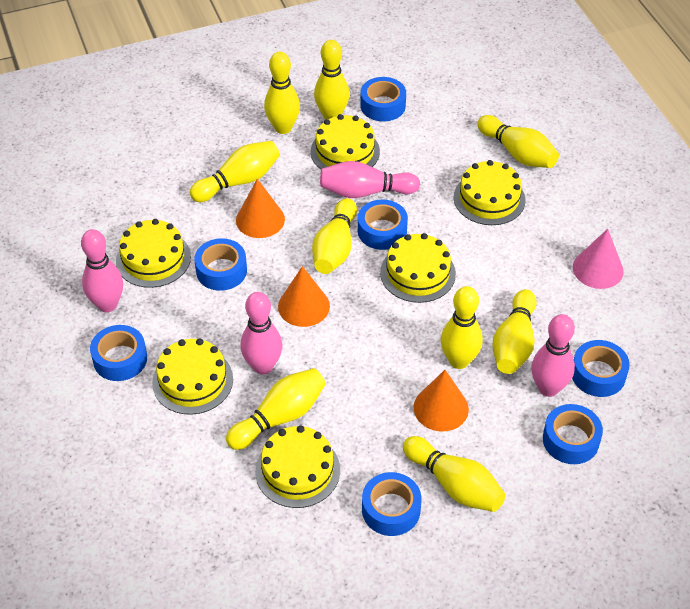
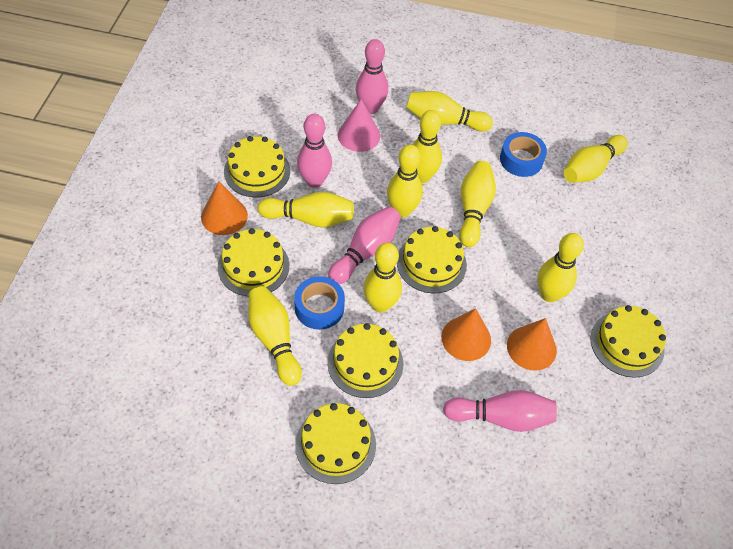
blue tape: 7 -> 2

